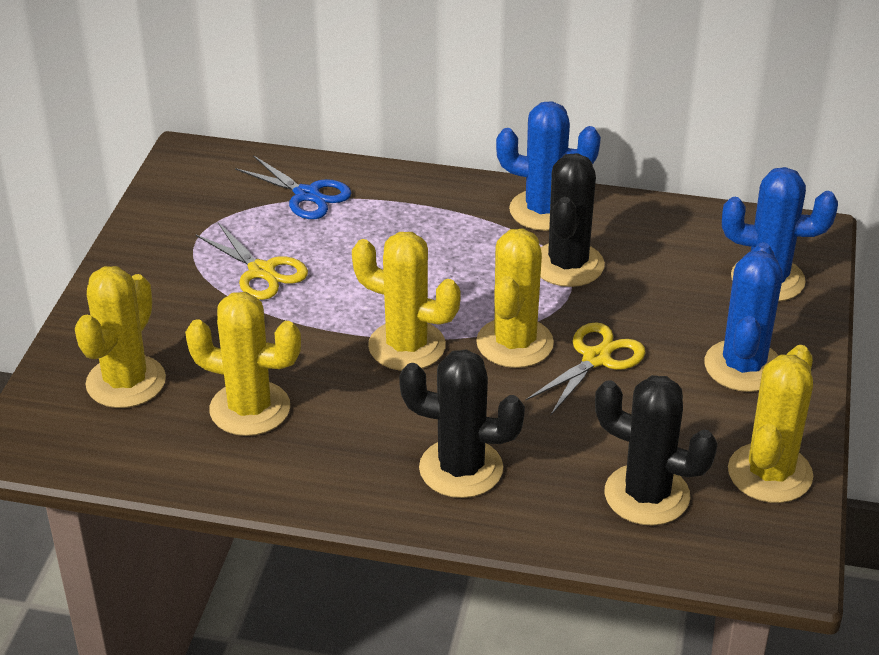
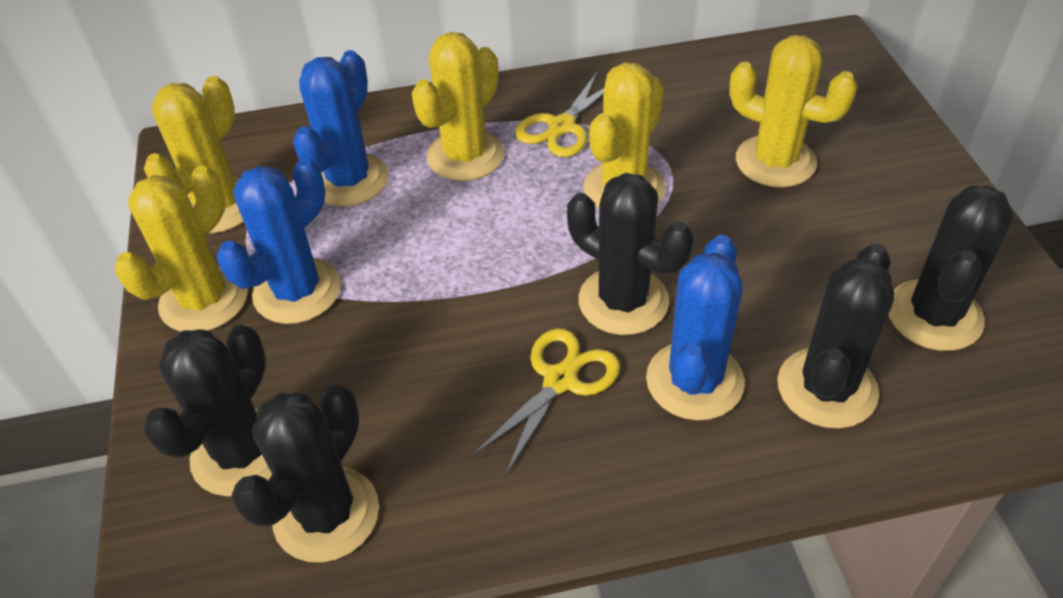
black cactus: 3 -> 5
blue scissors: 1 -> 0

